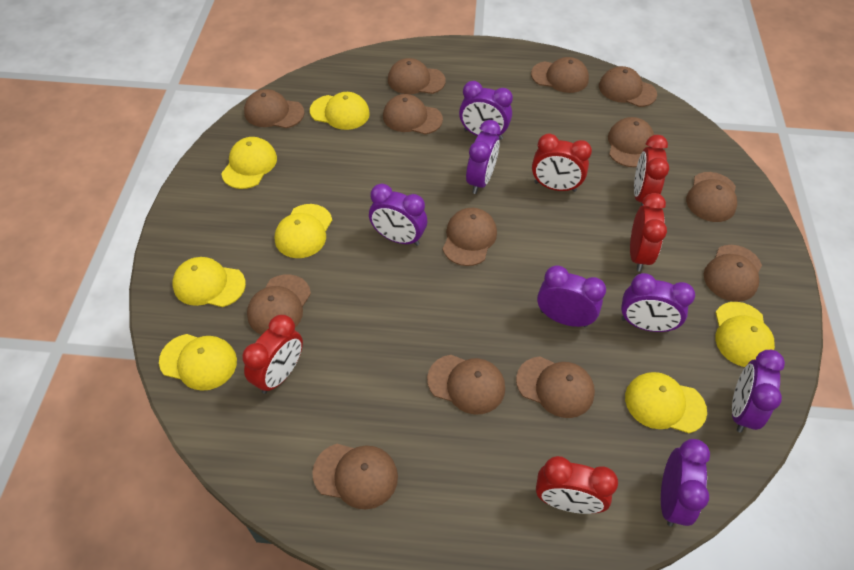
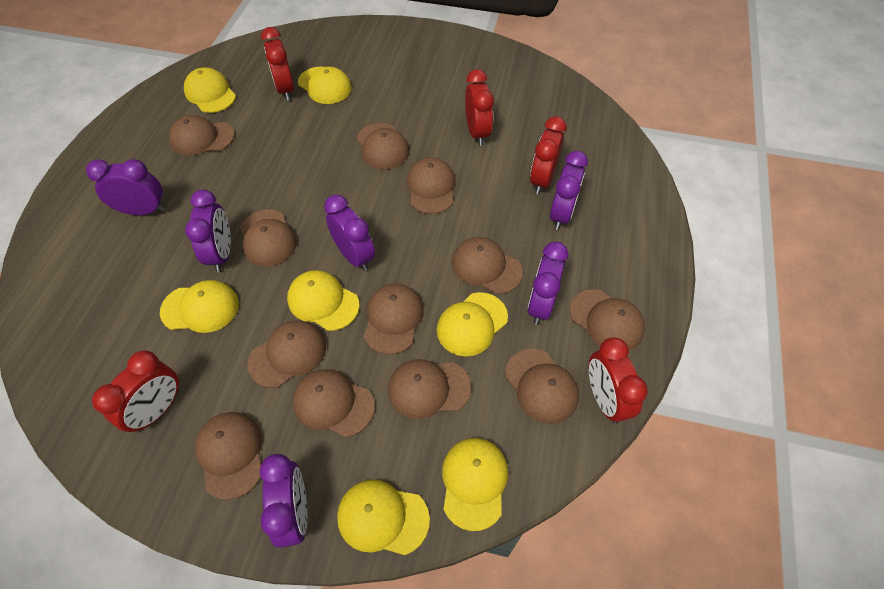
brown cap: 13 -> 12
purple clock: 7 -> 6

